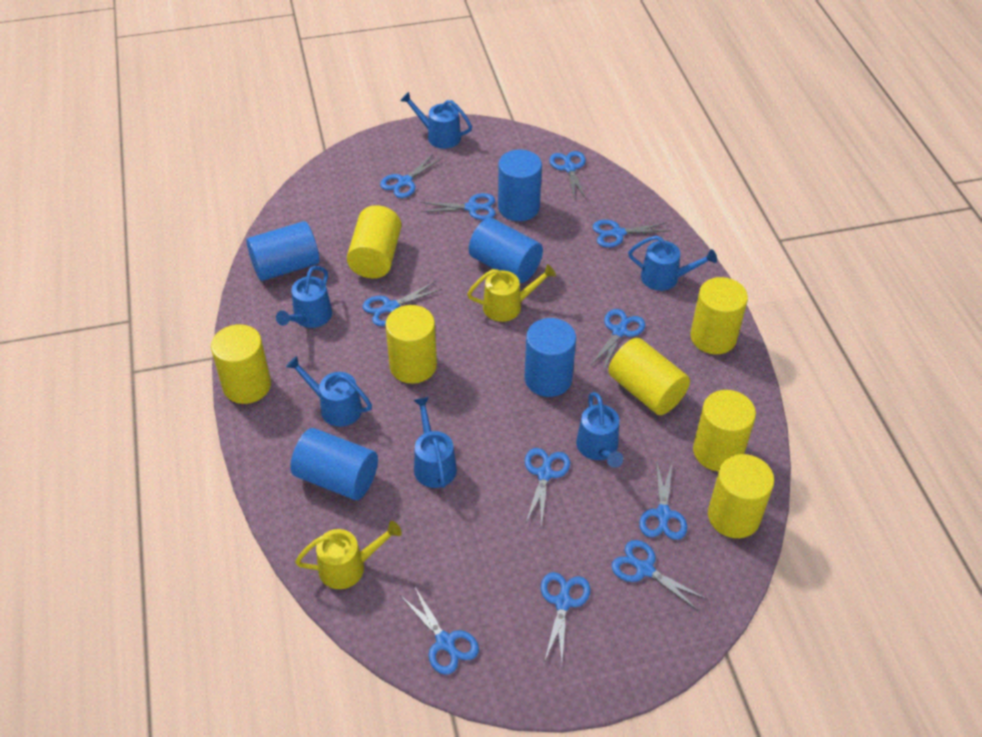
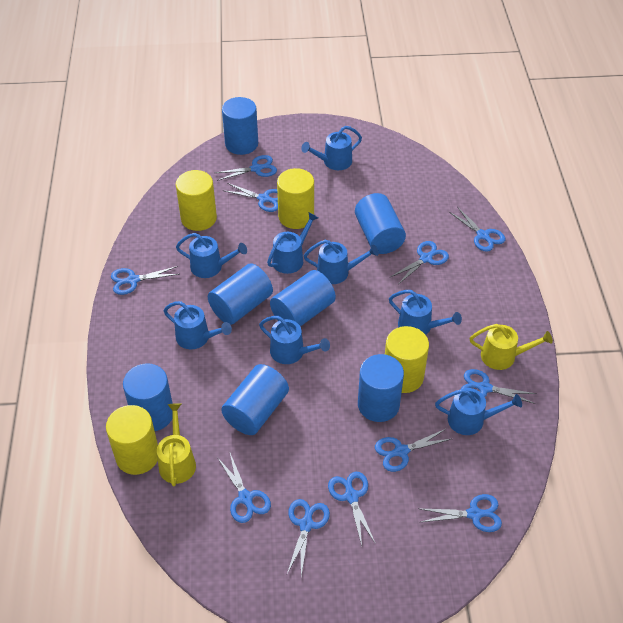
blue cylinder: 5 -> 7
blue watering can: 6 -> 8
yellow cylinder: 7 -> 4

